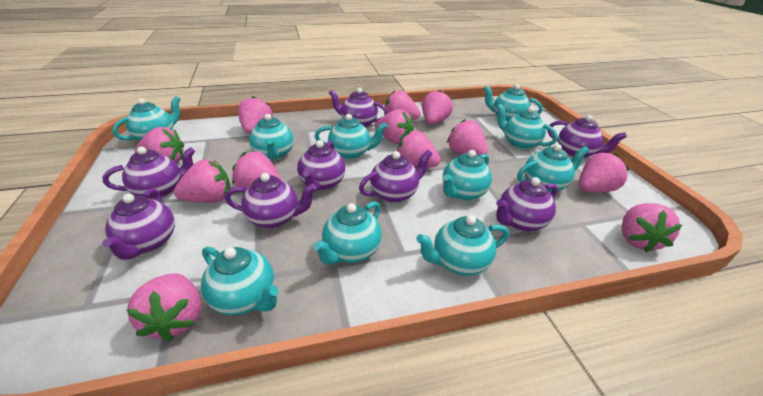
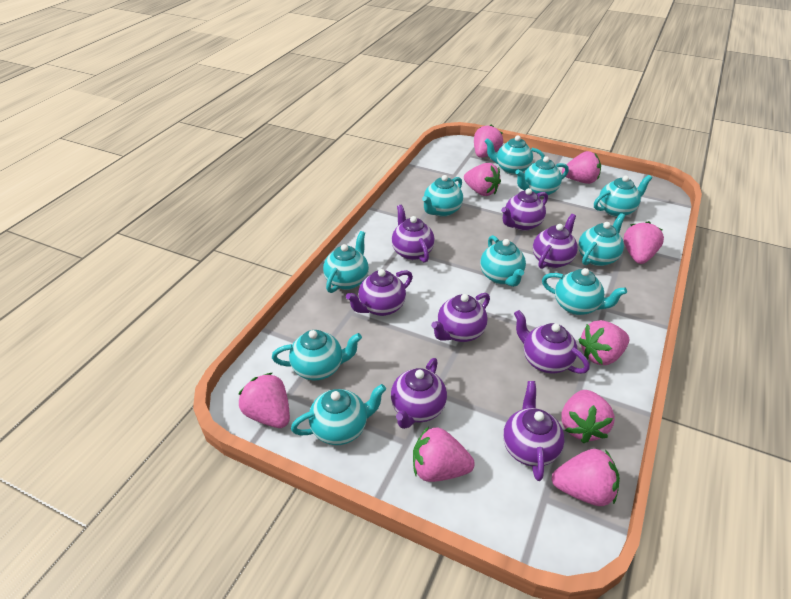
pink strawberry: 12 -> 9

